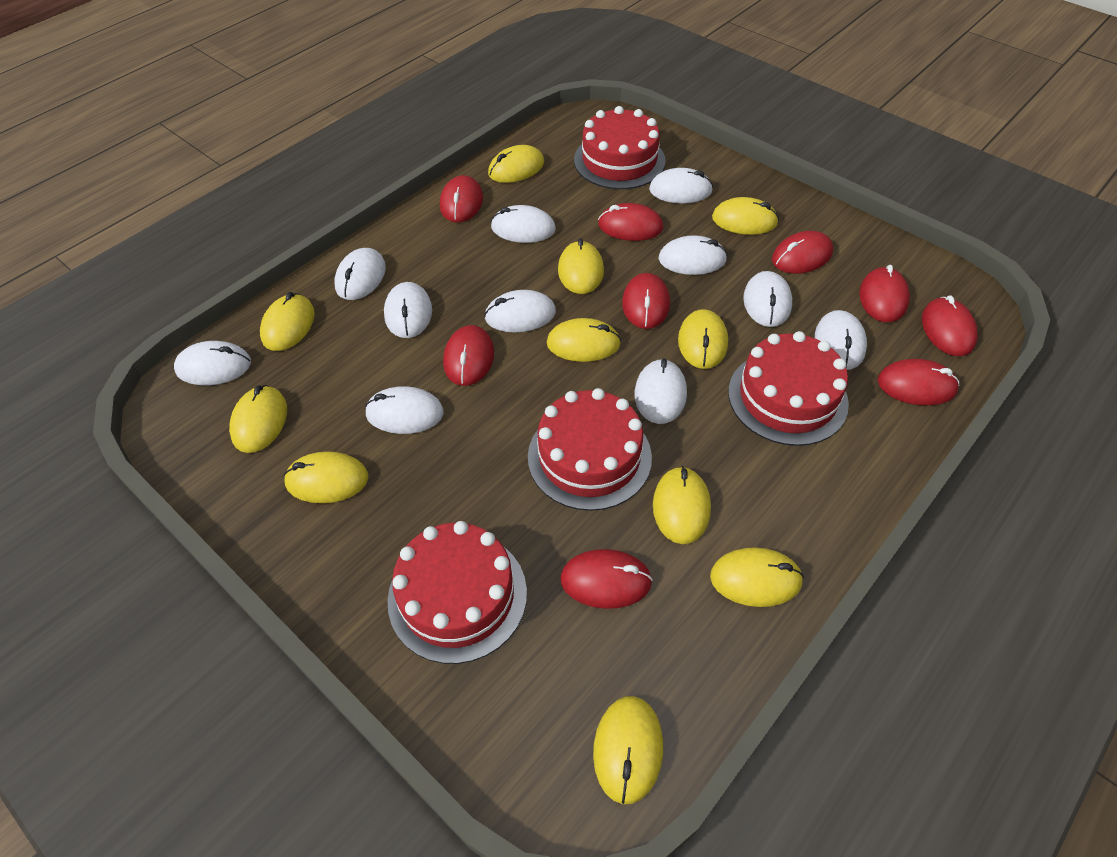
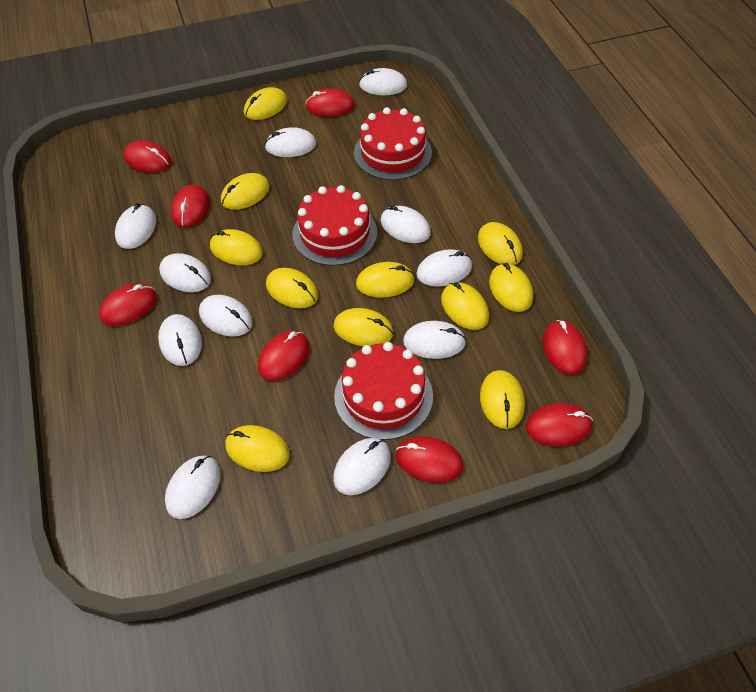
red cake: 4 -> 3
red mouse: 9 -> 8

